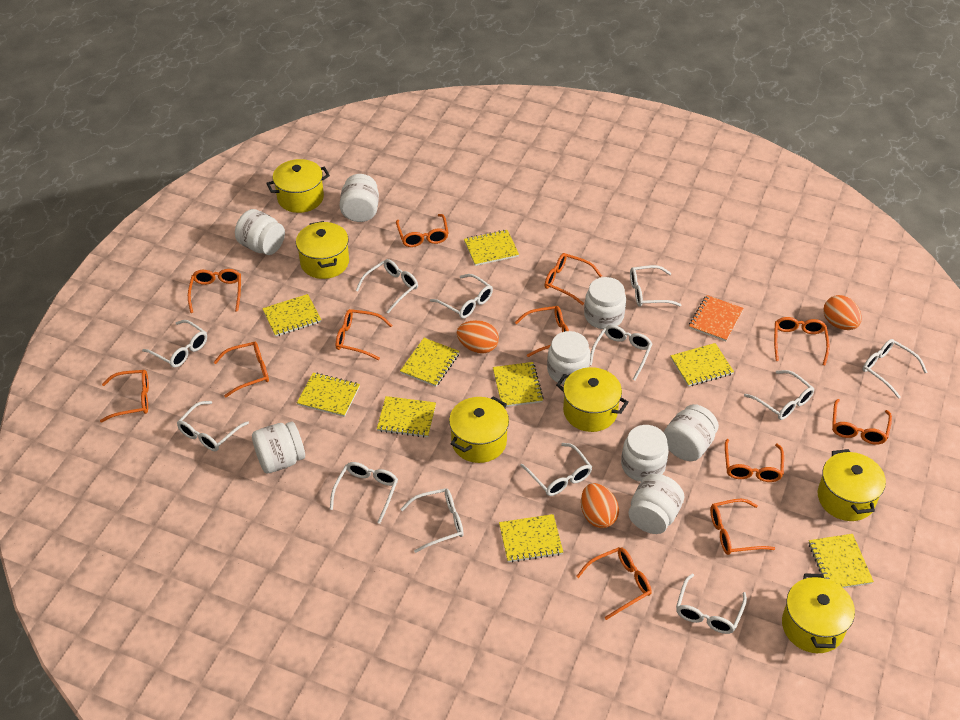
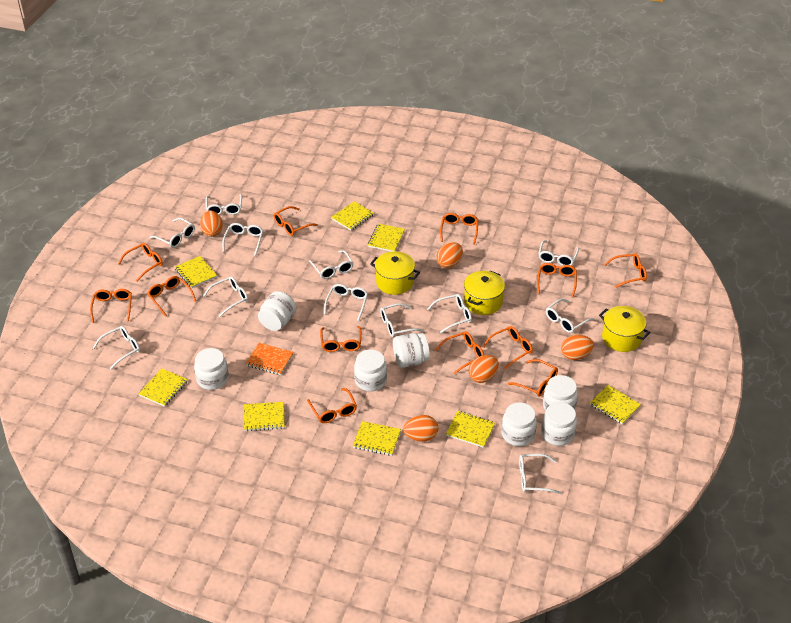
orange egg: 3 -> 5
white jar: 8 -> 7
yellow notebook: 9 -> 8
yellow pot: 6 -> 3

